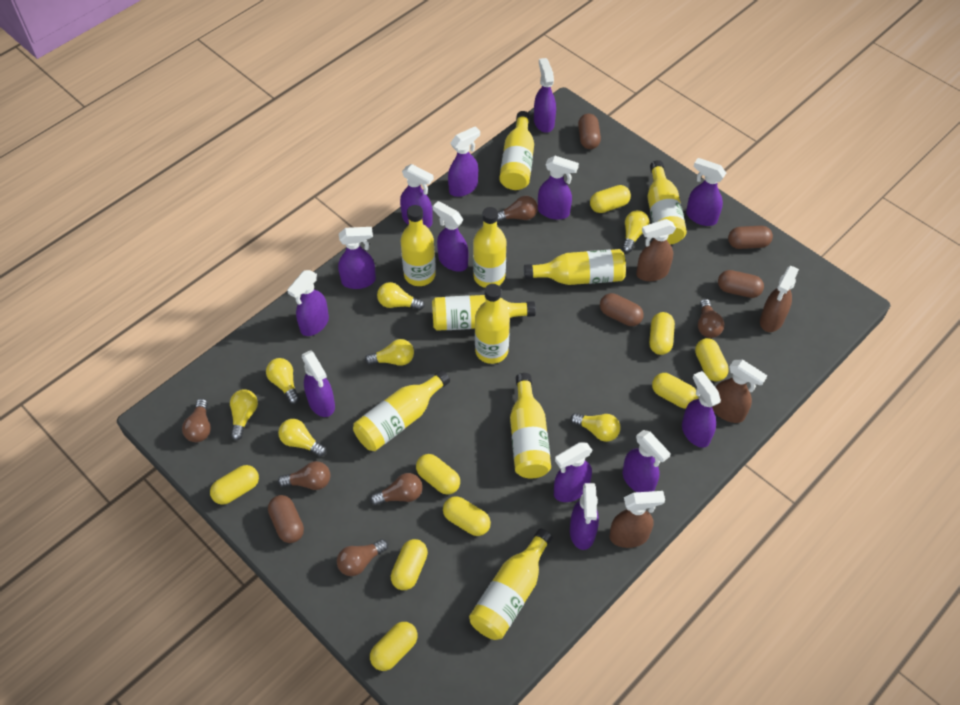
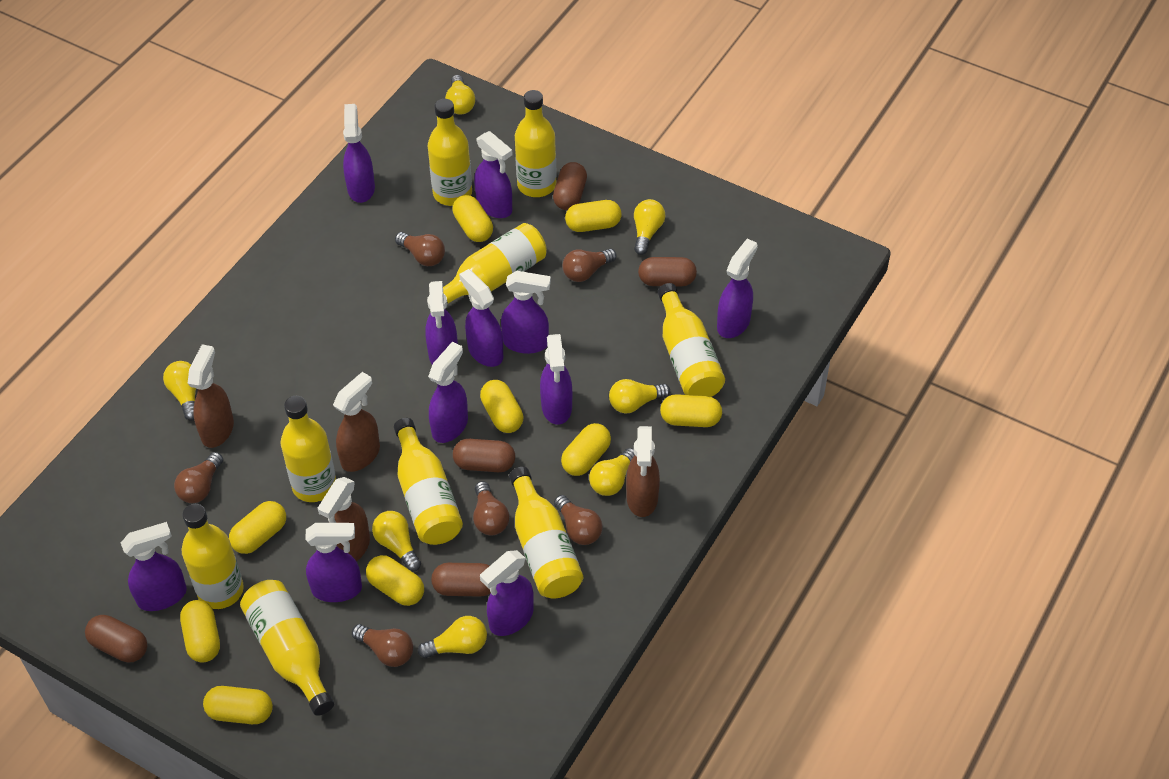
purple spray bottle: 13 -> 11
yellow bottle: 10 -> 9

